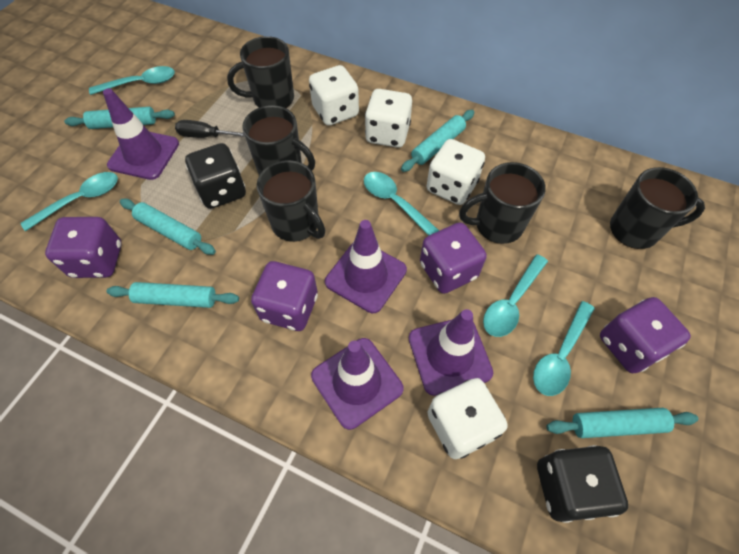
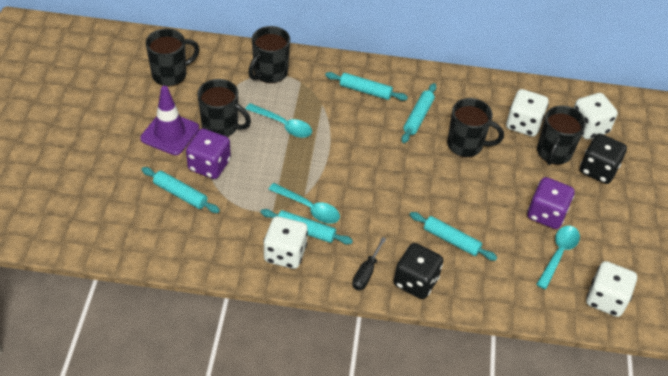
purple dice: 4 -> 2
purple traffic cone: 4 -> 1
turquoise spoon: 5 -> 3

